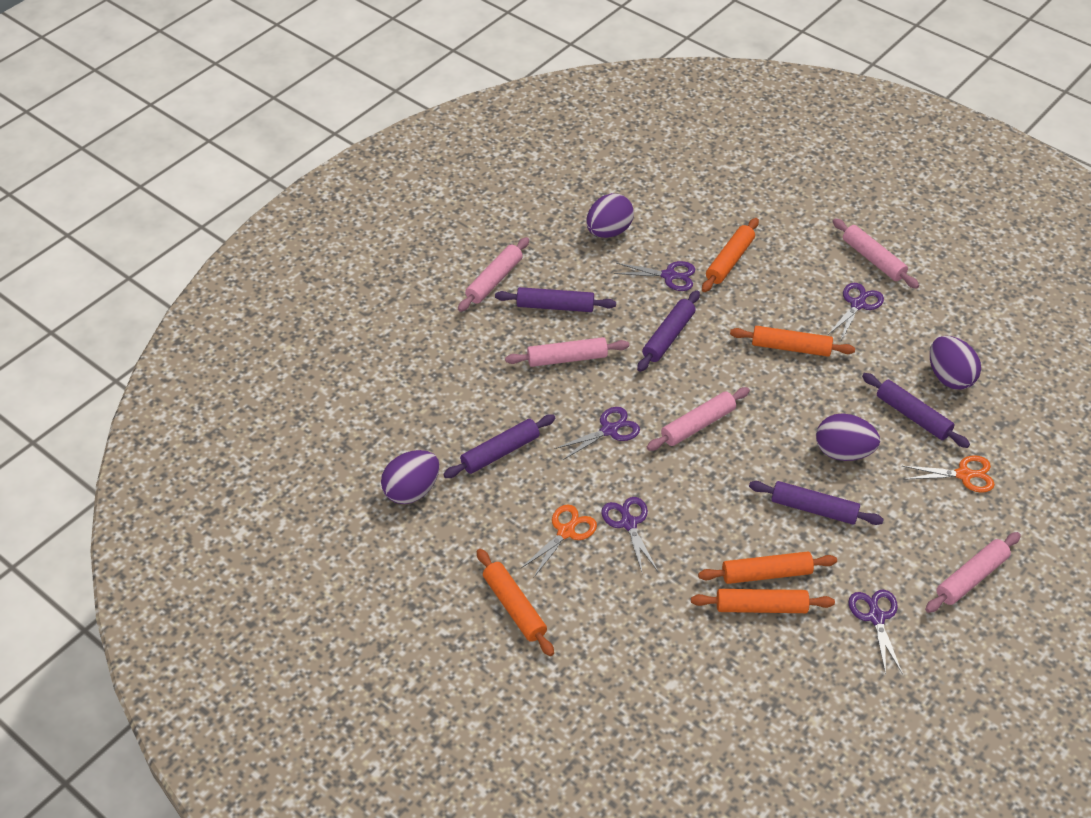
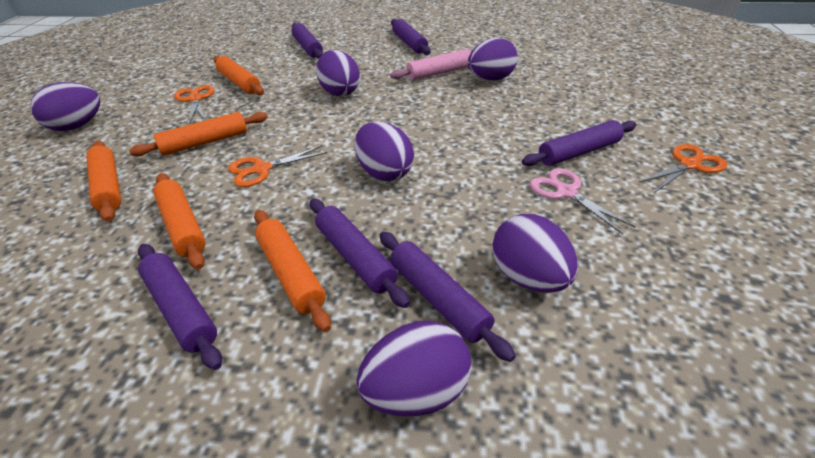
orange scissors: 2 -> 3
pink rolling pin: 5 -> 1
pink scissors: 0 -> 1
purple egg: 4 -> 6
purple rolling pin: 5 -> 6
purple scissors: 5 -> 0

